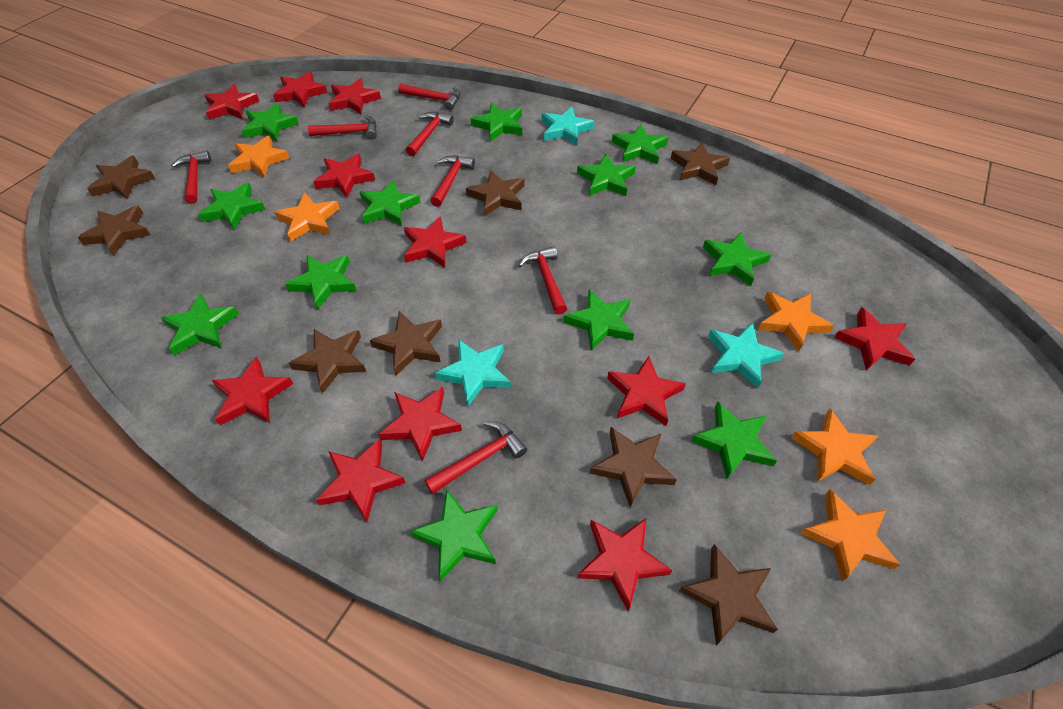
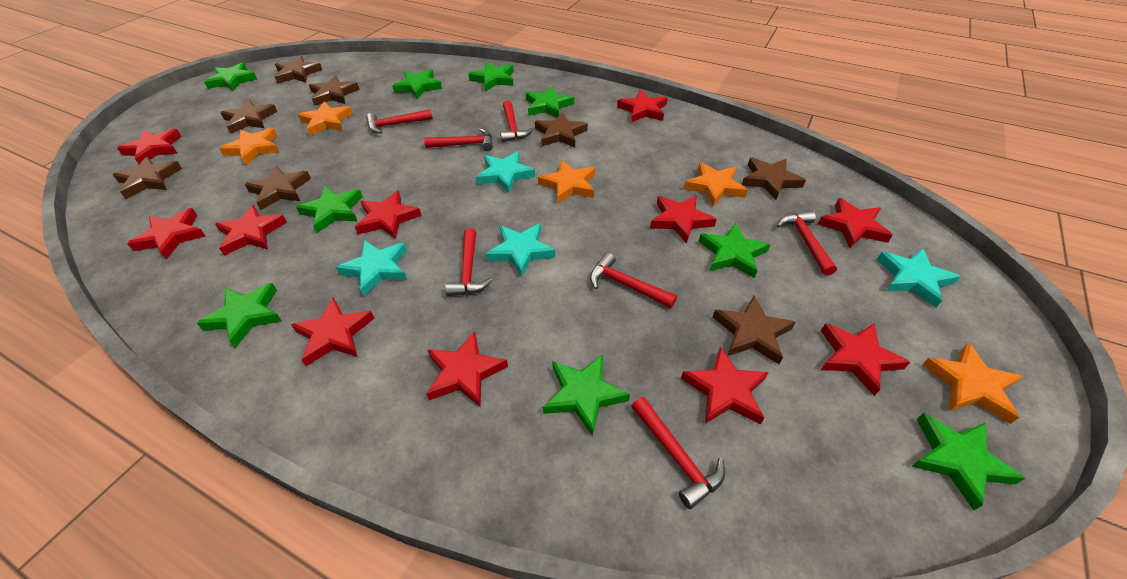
green star: 12 -> 9
turquoise star: 3 -> 4

